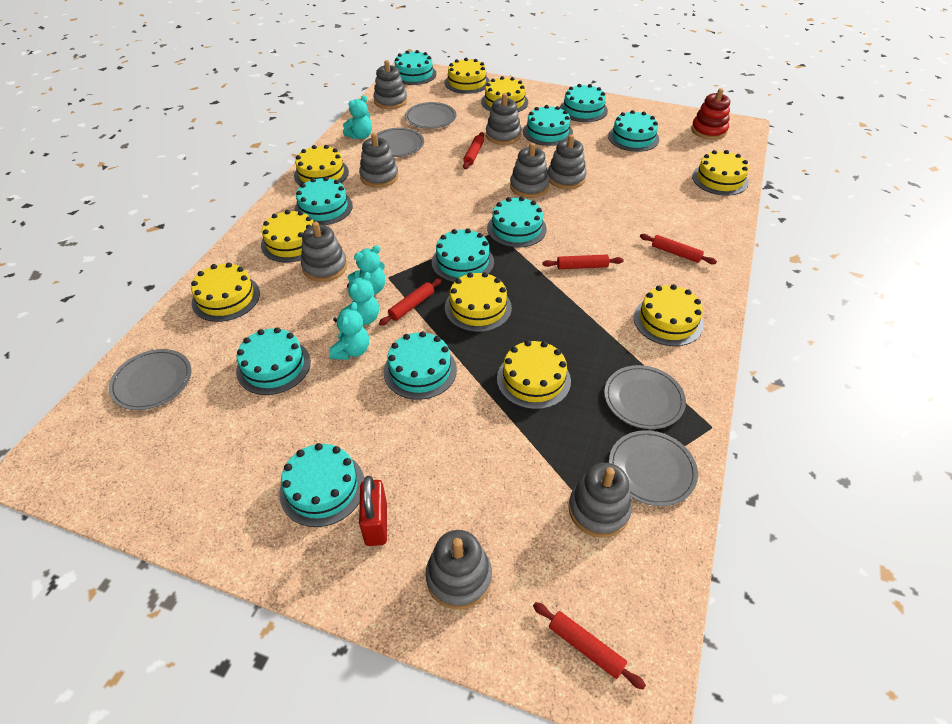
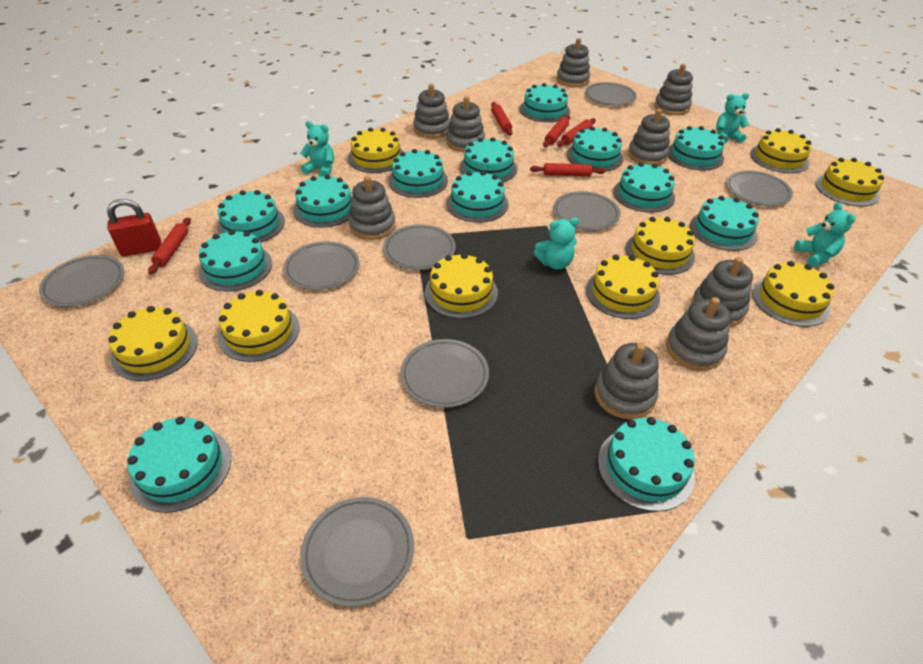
grey plate: 5 -> 8
grey stacking toy: 8 -> 9
red stacking toy: 1 -> 0
turquoise cake: 10 -> 13

